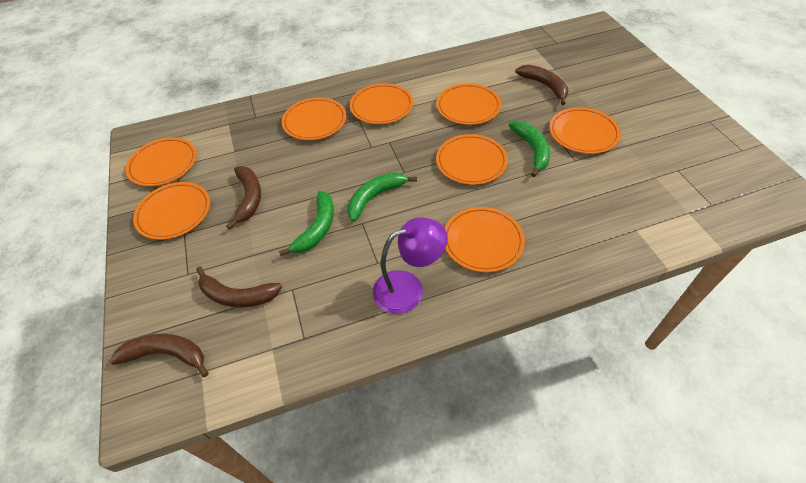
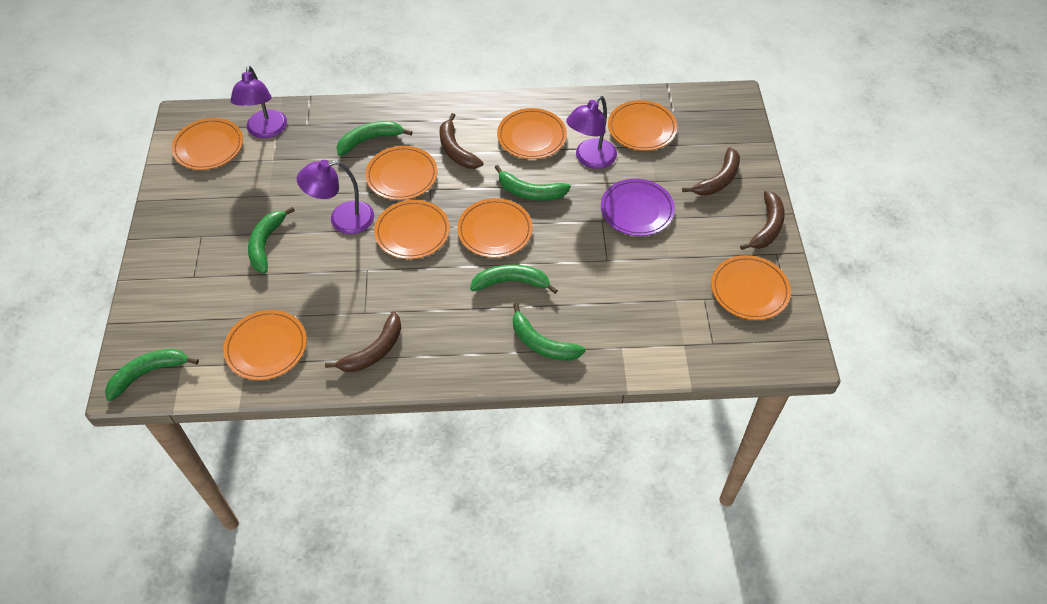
green banana: 3 -> 6
purple lamp: 1 -> 3
purple plate: 0 -> 1

